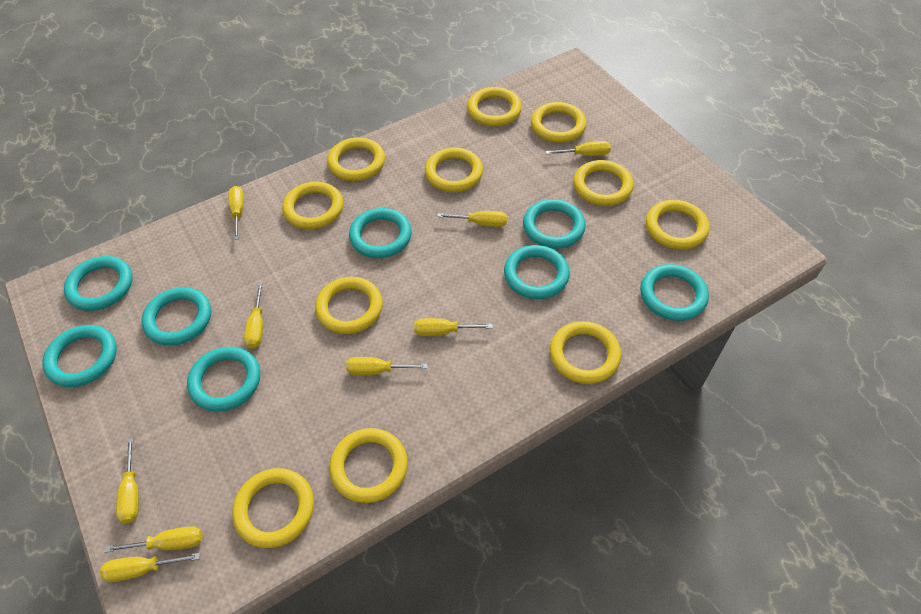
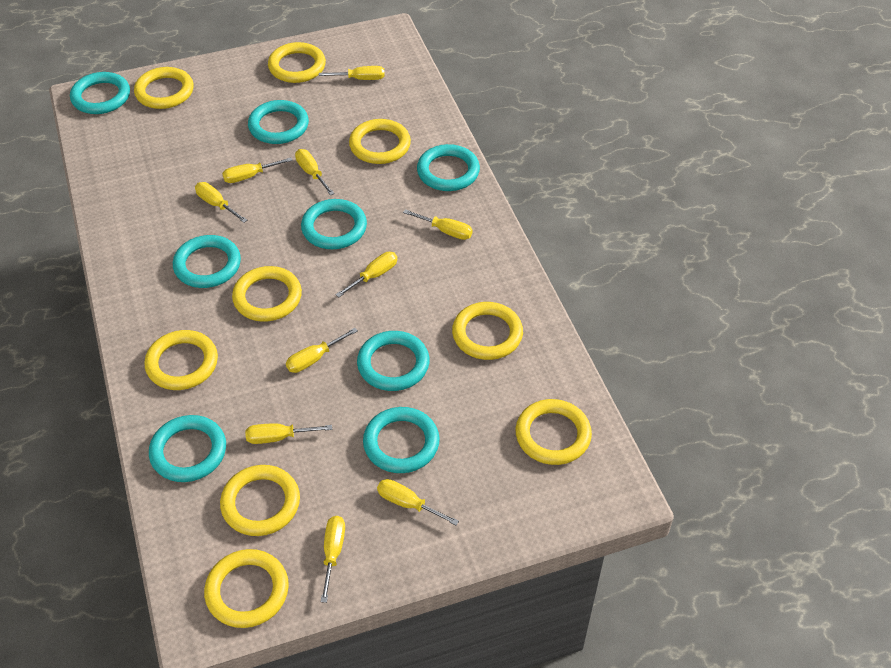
yellow ring: 11 -> 9
yellow screwdriver: 9 -> 10

